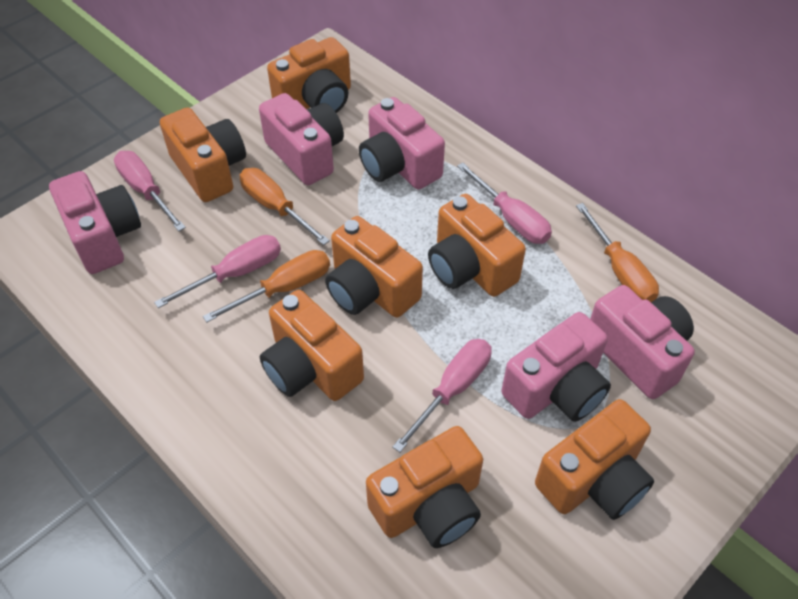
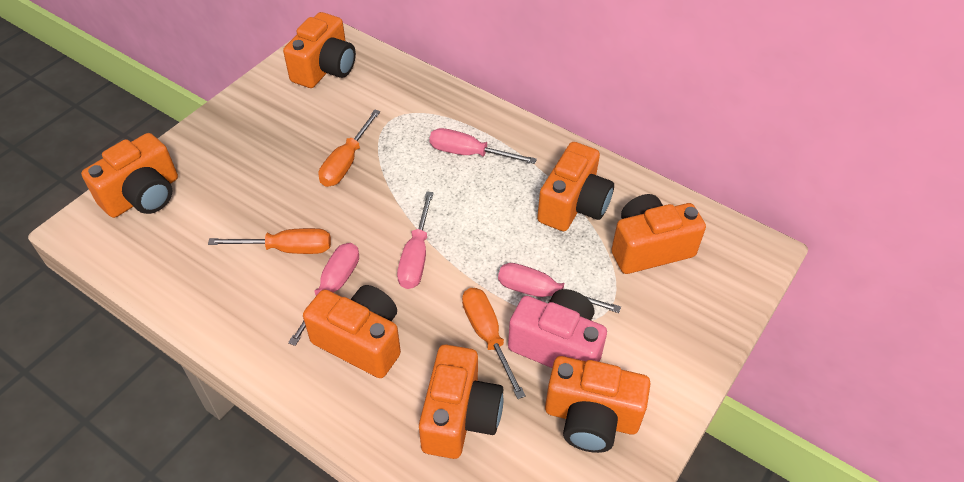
pink camera: 5 -> 1

